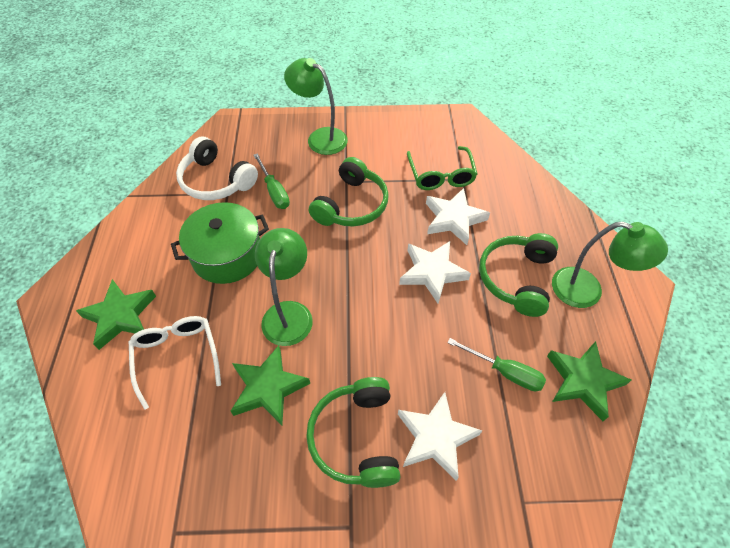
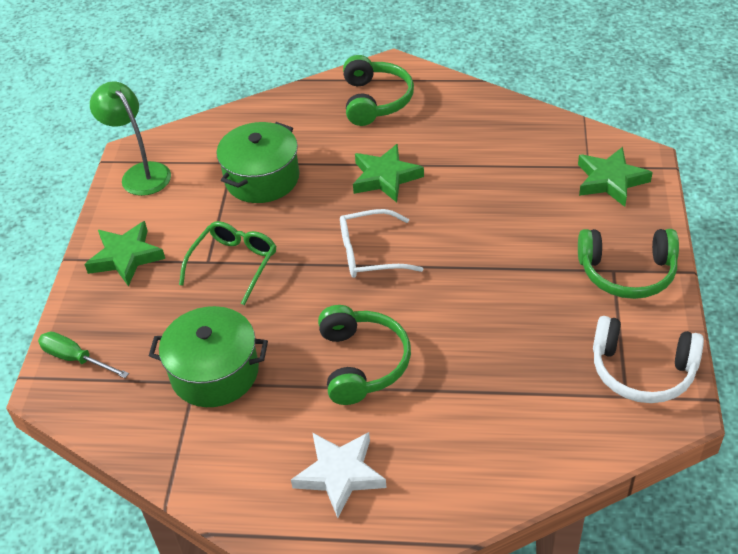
green lamp: 3 -> 1
green pot: 1 -> 2
green screwdriver: 2 -> 1
white star: 3 -> 1

